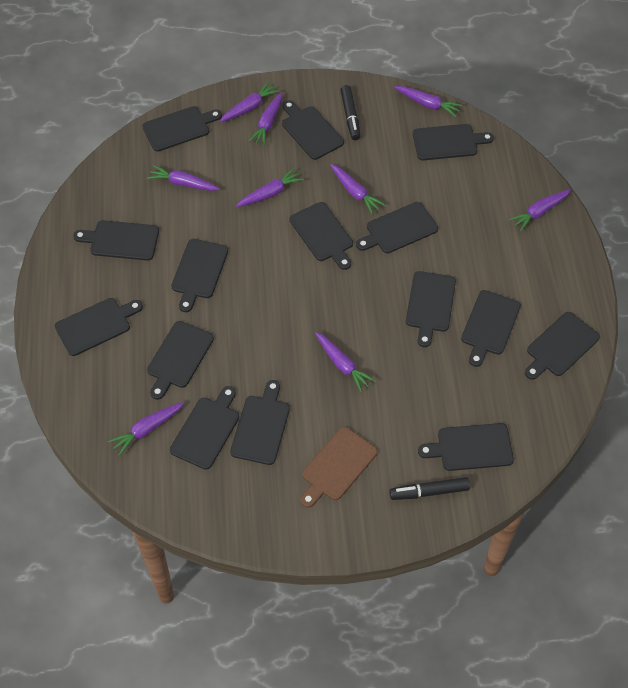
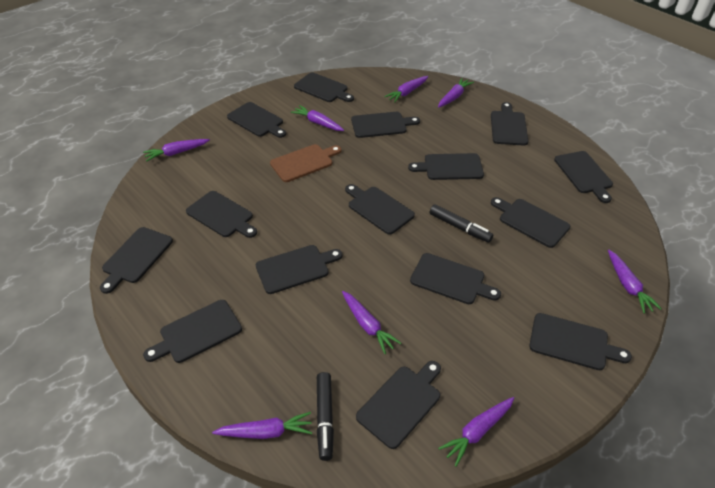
purple carrot: 9 -> 8

